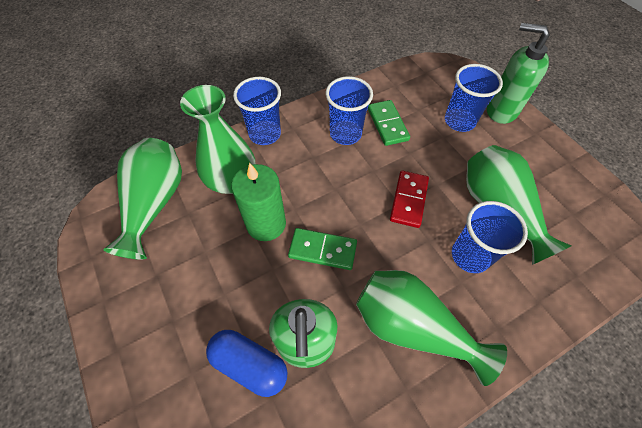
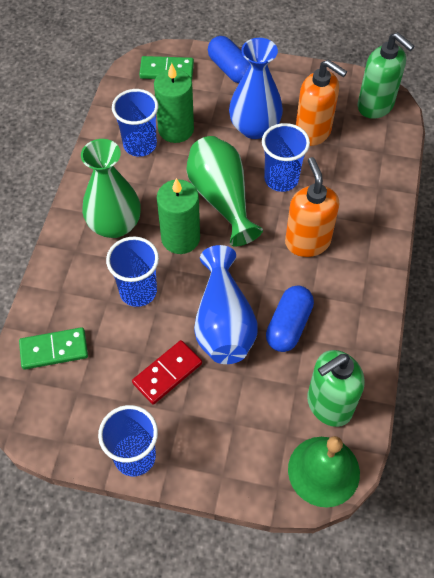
blue capsule: 1 -> 2
blue vase: 0 -> 2
green bell: 0 -> 1
green candle: 1 -> 2
green vase: 4 -> 2
orange soap dispenser: 0 -> 2

